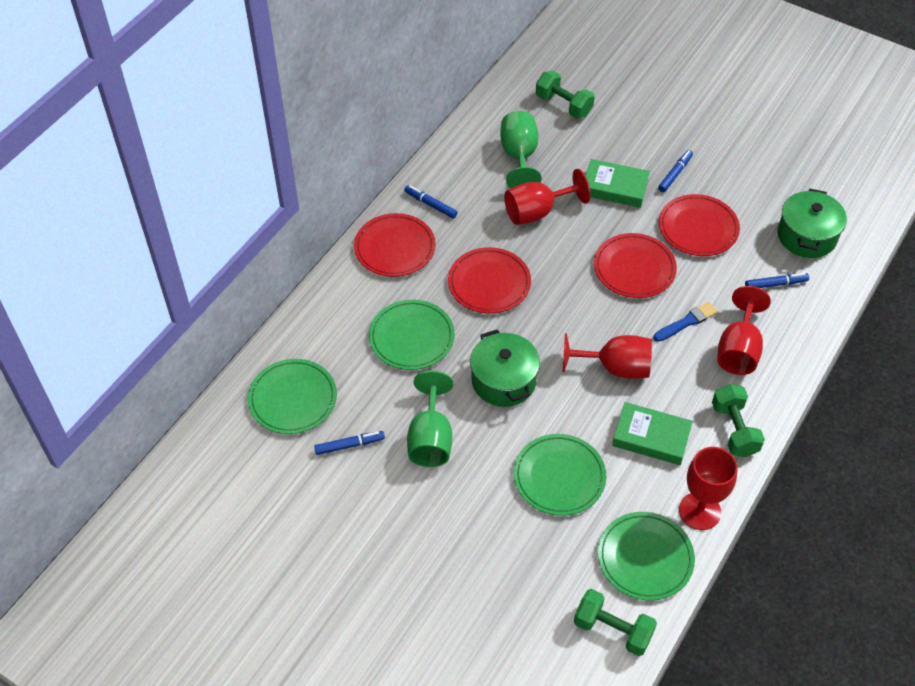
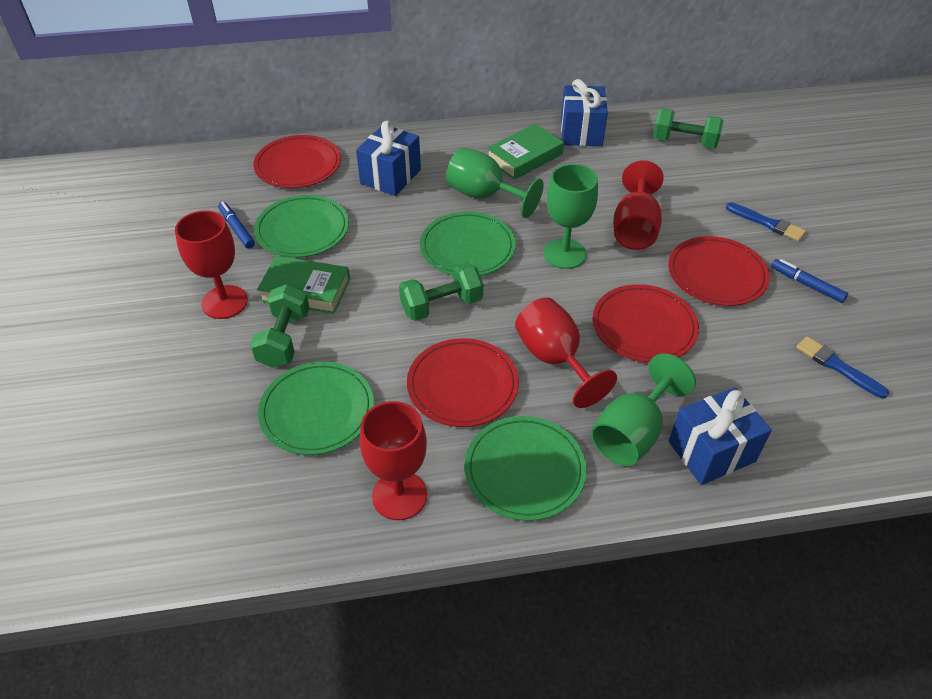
blue brush: 1 -> 2
blue gift: 0 -> 3
blue marker: 4 -> 2
green goblet: 2 -> 3
green pot: 2 -> 0

